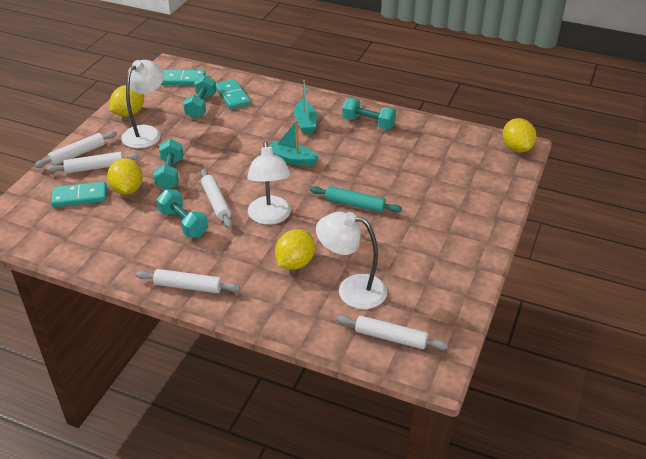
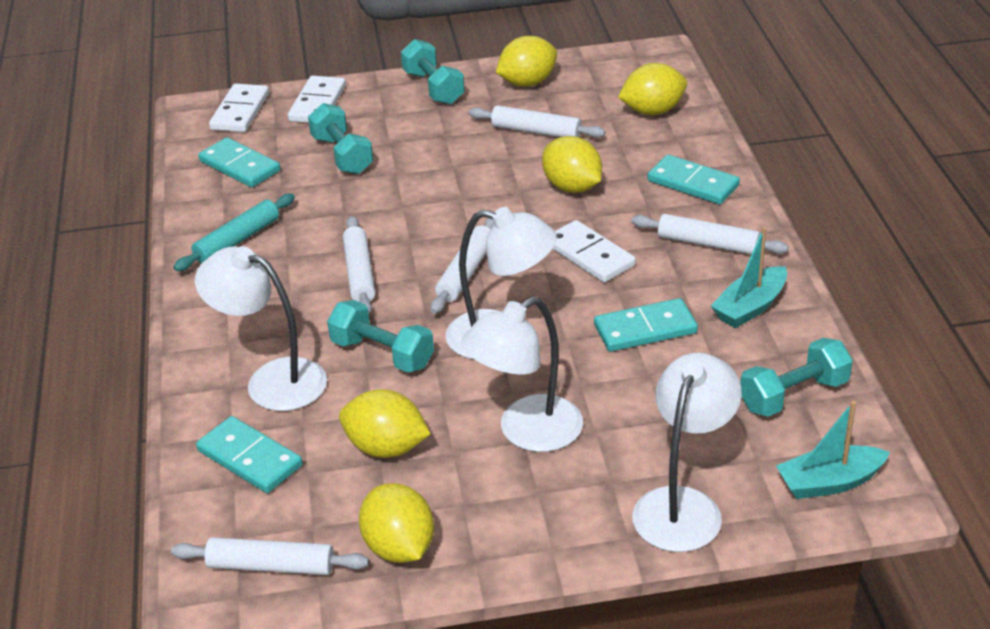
turquoise domino: 3 -> 4
white domino: 0 -> 3
white lamp: 3 -> 4
yellow lemon: 4 -> 5

